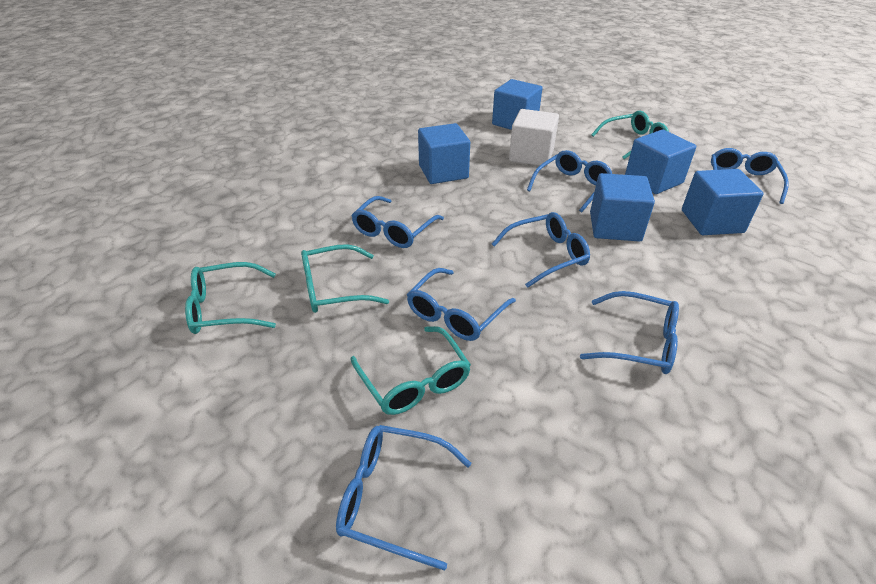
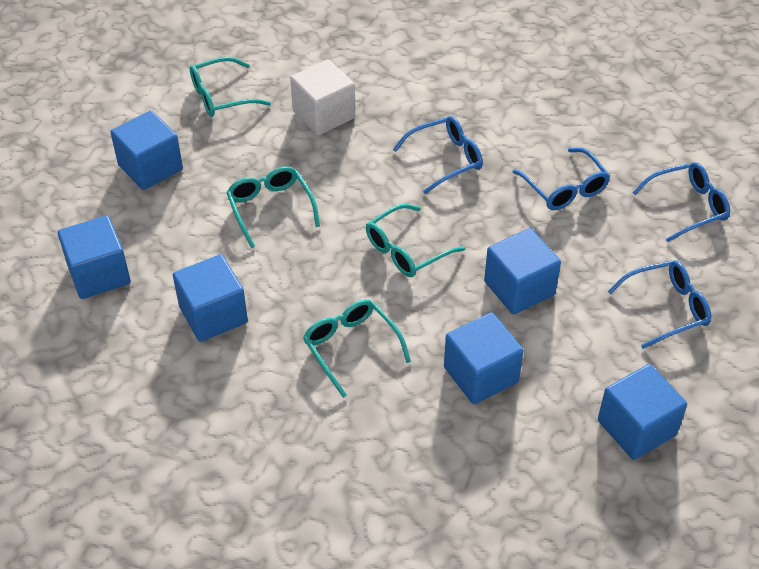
blue cube: 5 -> 6
blue glasses: 7 -> 4

